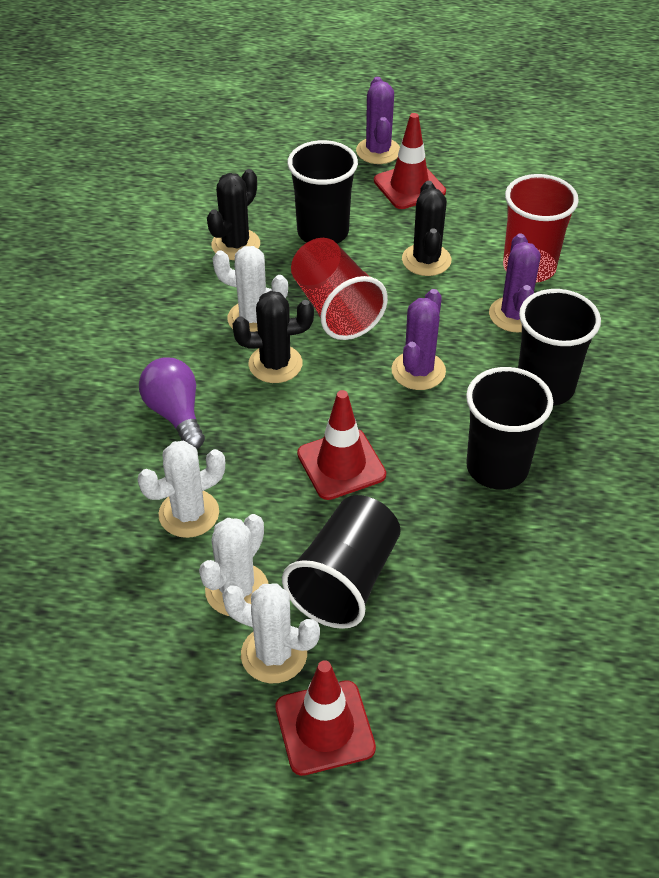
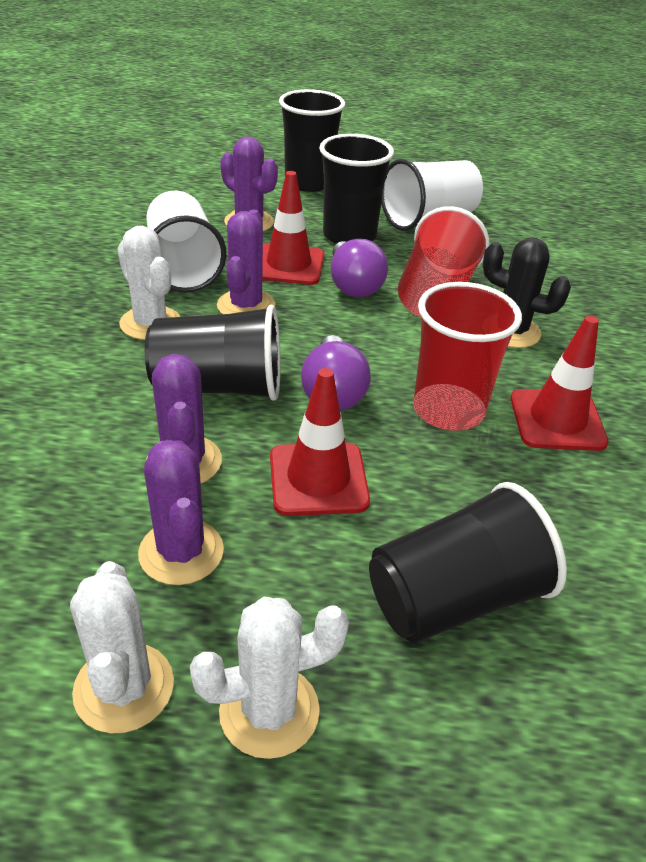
black cactus: 3 -> 1
purple cactus: 3 -> 4
purple light bulb: 1 -> 2
white cactus: 4 -> 3
white cup: 0 -> 2

